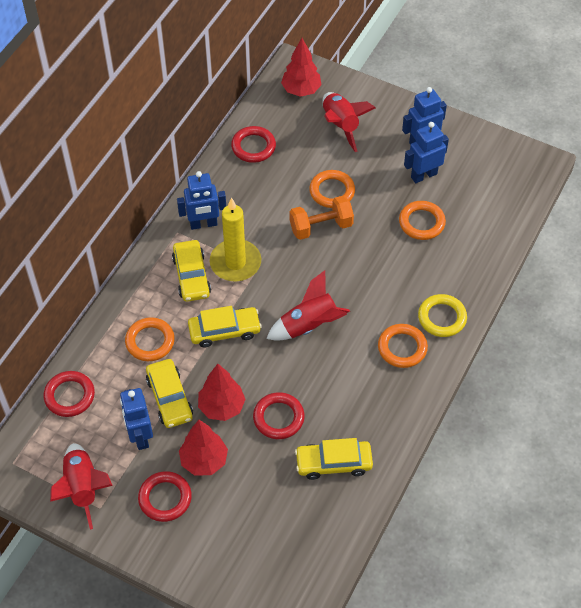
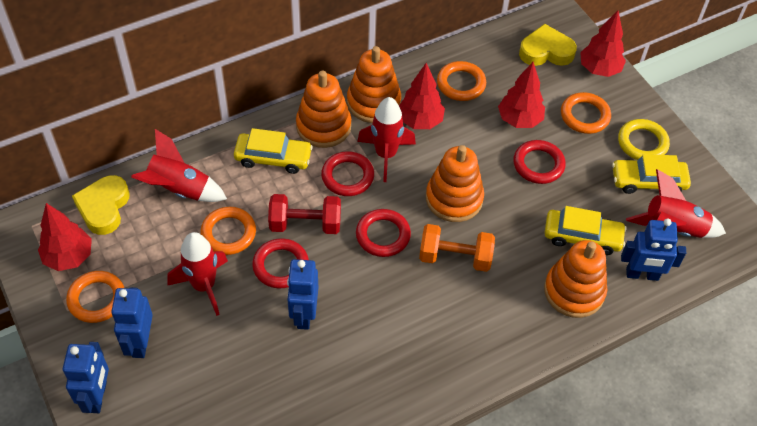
orange stacking toy: 0 -> 4
red dumbbell: 0 -> 1
red rocket: 3 -> 4
red tree: 3 -> 4
yellow candle: 1 -> 0
yellow car: 4 -> 3
yellow heart: 0 -> 2

